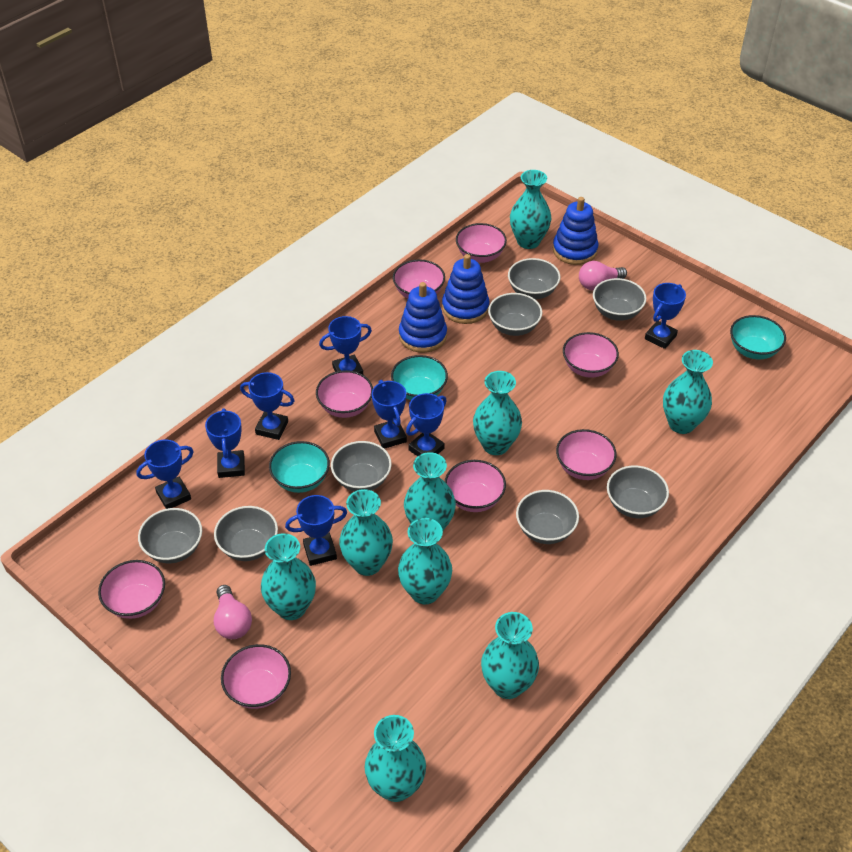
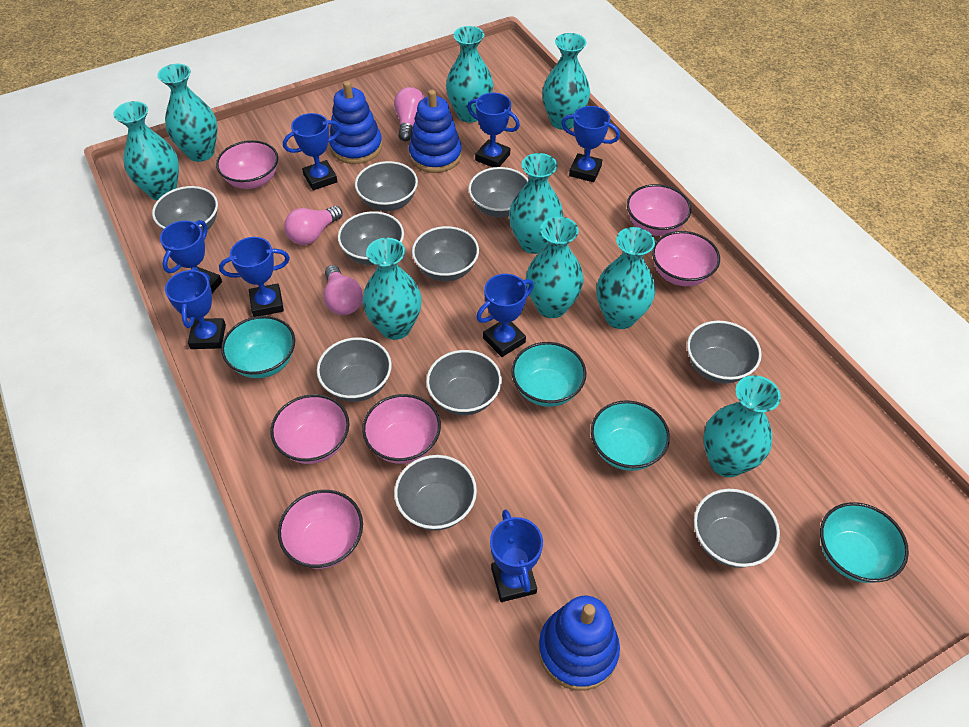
grey bowl: 8 -> 10
pink bowl: 8 -> 6
pink light bulb: 2 -> 3
turquoise bowl: 3 -> 4

